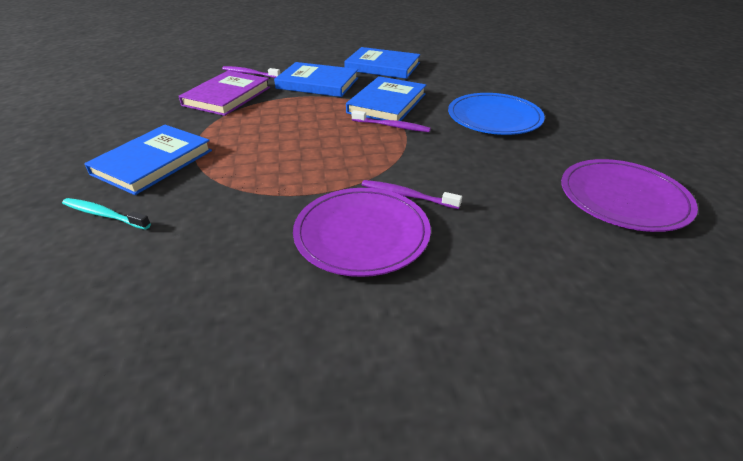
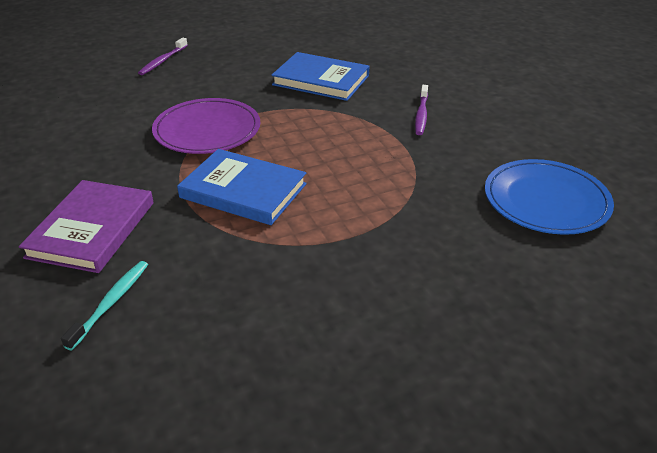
blue book: 4 -> 2
purple plate: 2 -> 1
purple toothbrush: 3 -> 2

